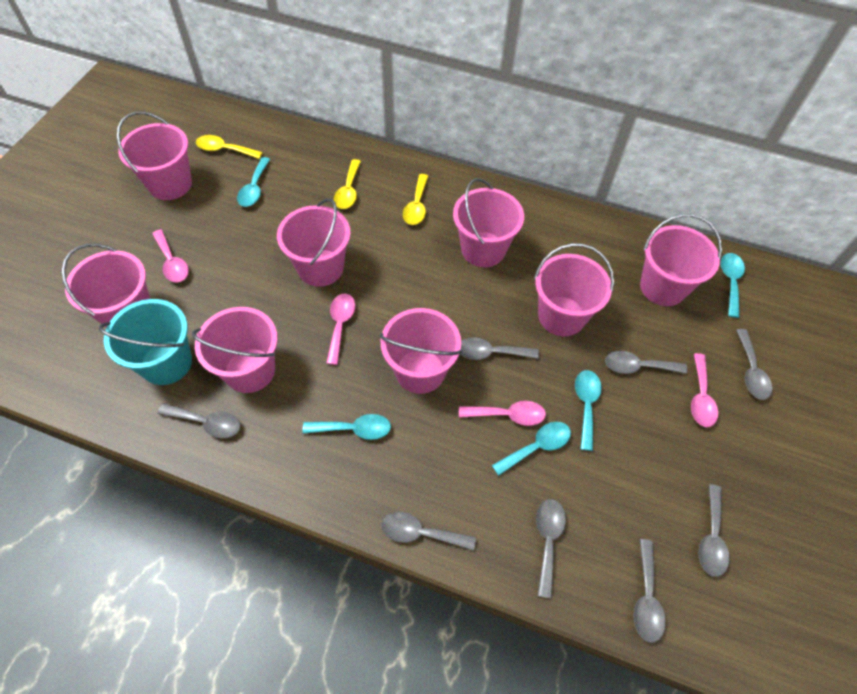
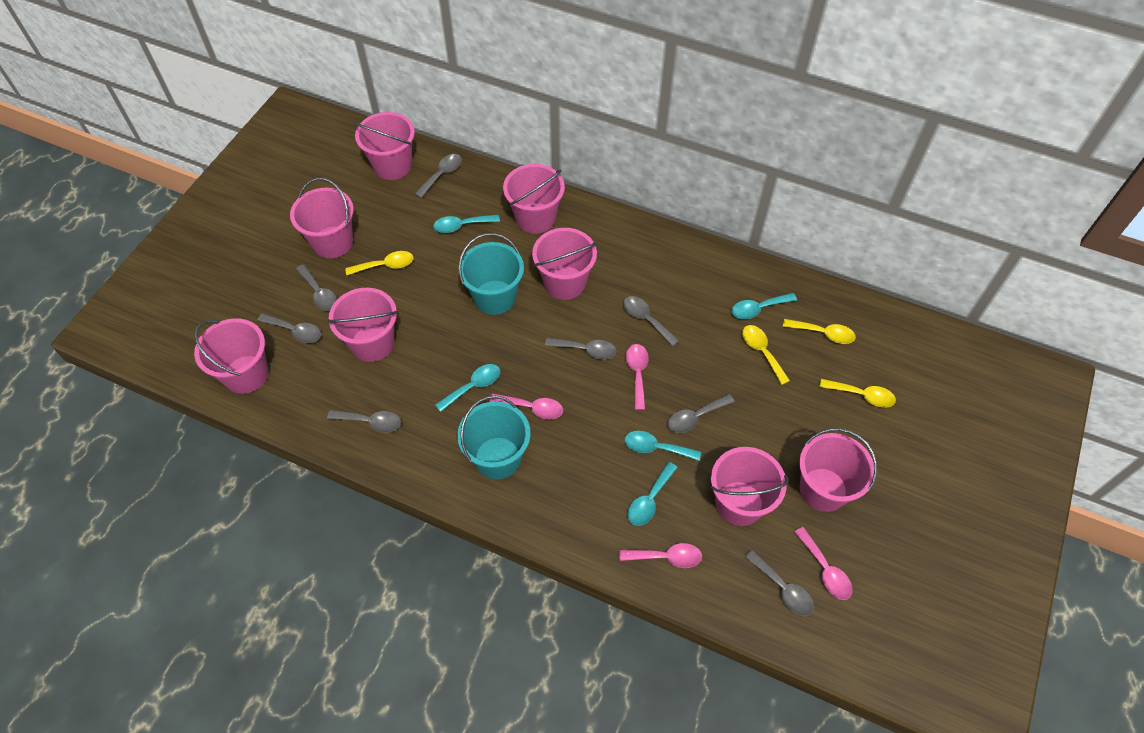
turquoise bucket: 1 -> 2
yellow spoon: 3 -> 4

